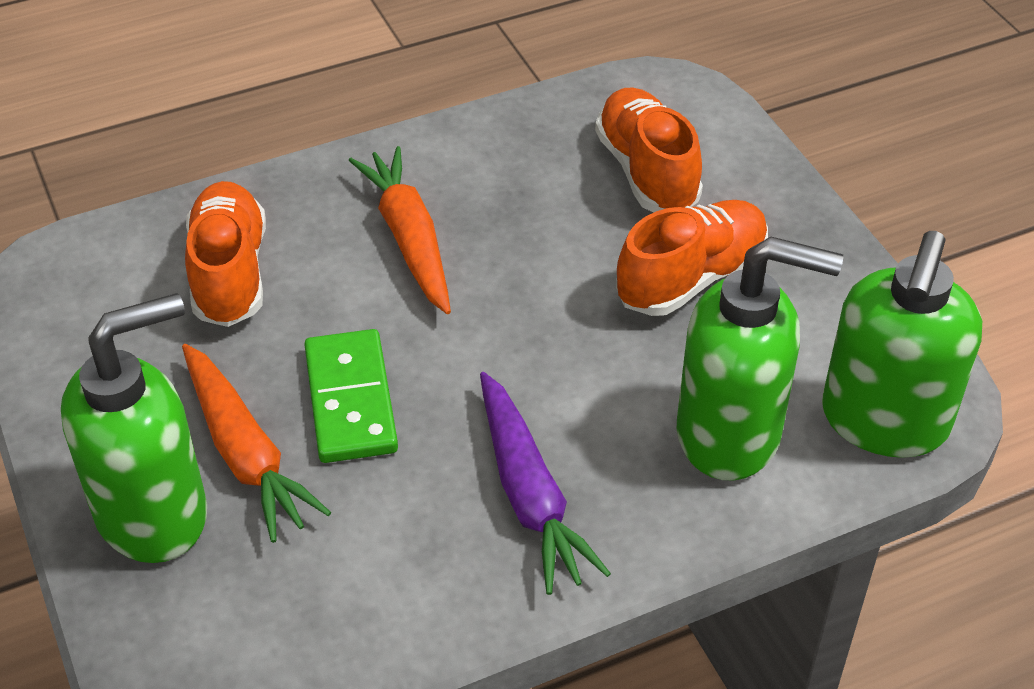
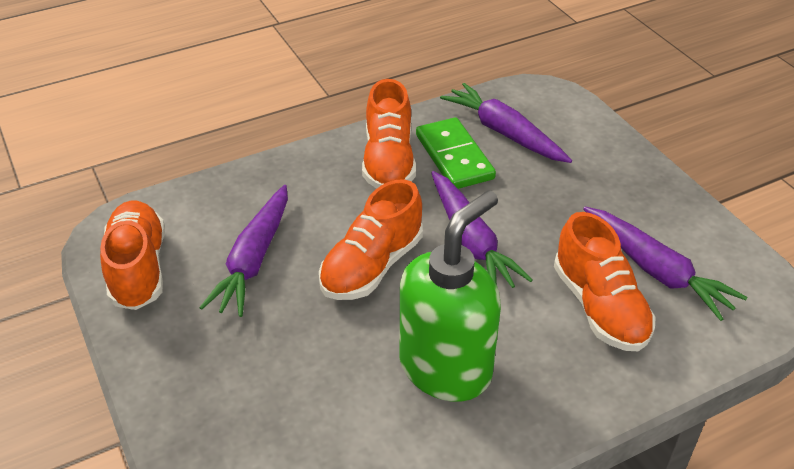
green soap dispenser: 3 -> 1
orange carrot: 2 -> 0
orange shoe: 3 -> 4
purple carrot: 1 -> 4

